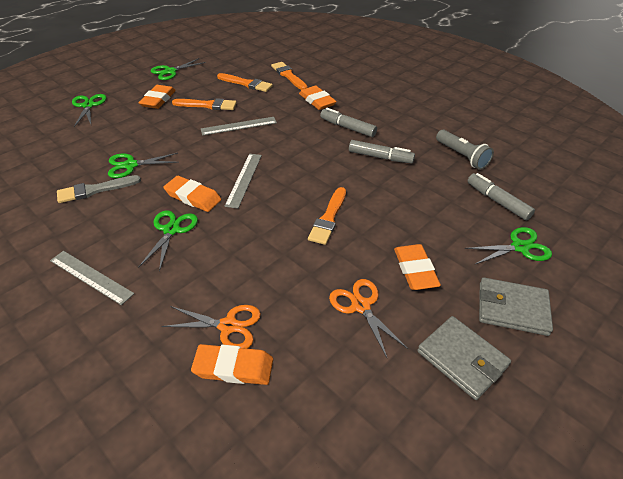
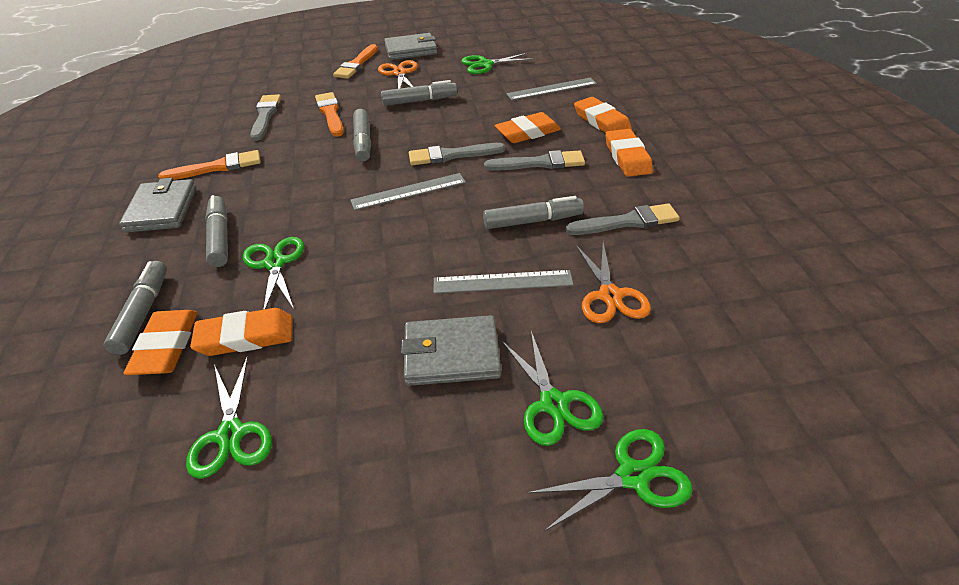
grey brush: 1 -> 4
grey flashlight: 1 -> 0
grey marker: 3 -> 5
grey wallet: 2 -> 3
orange brush: 4 -> 3

